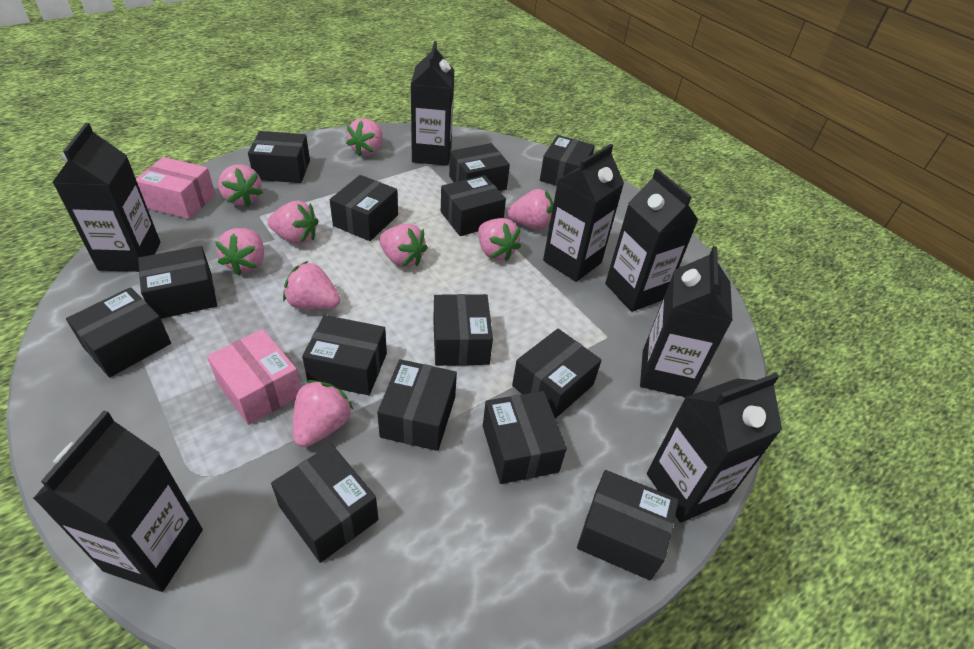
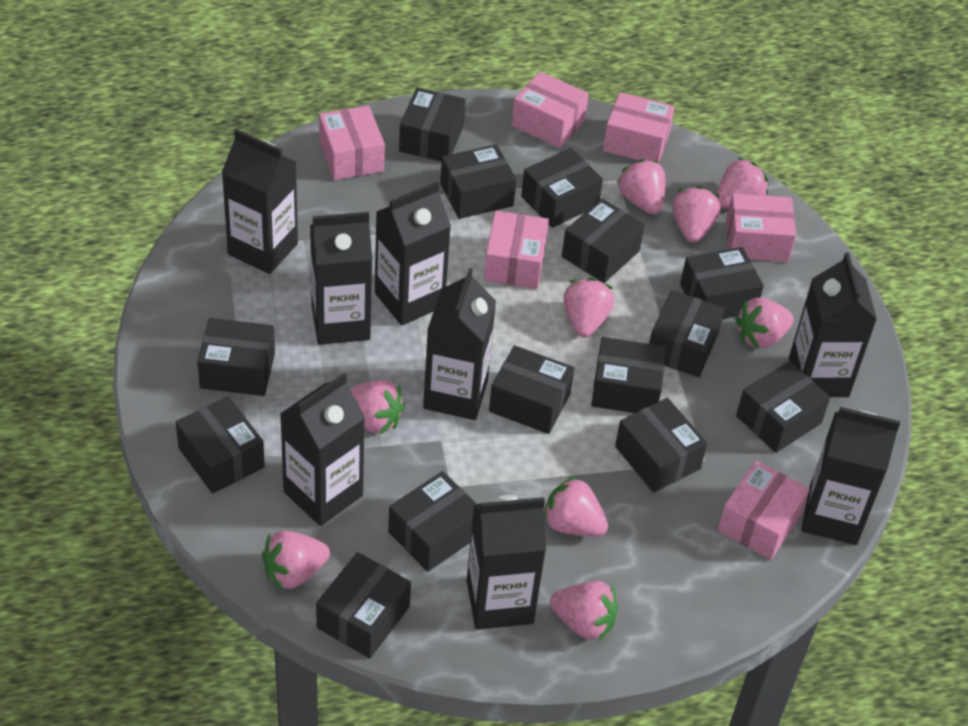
black carton: 7 -> 8
pink box: 2 -> 6

